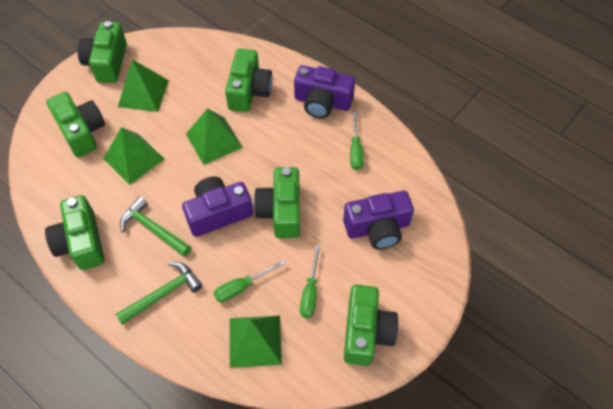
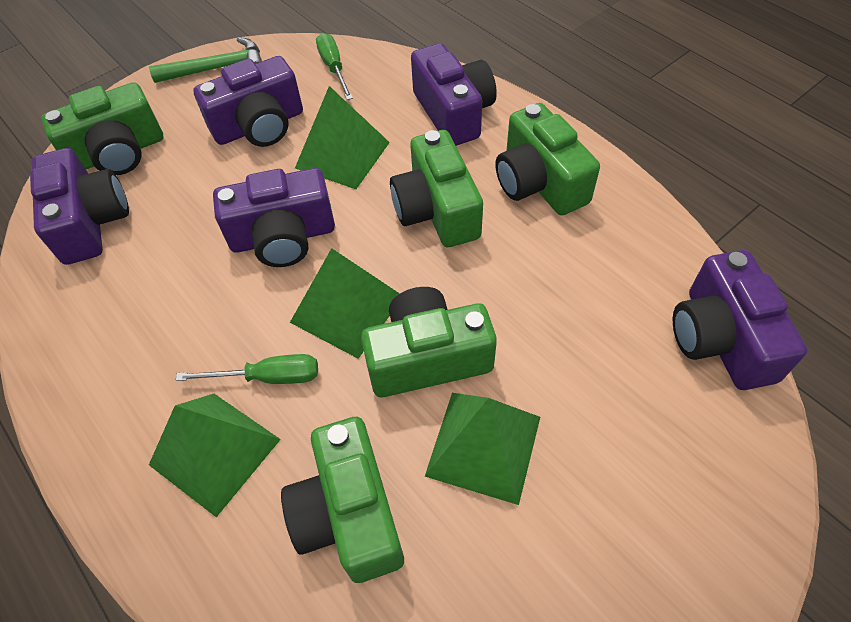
green camera: 6 -> 5
green hammer: 2 -> 1
green screwdriver: 3 -> 2
purple camera: 3 -> 5

